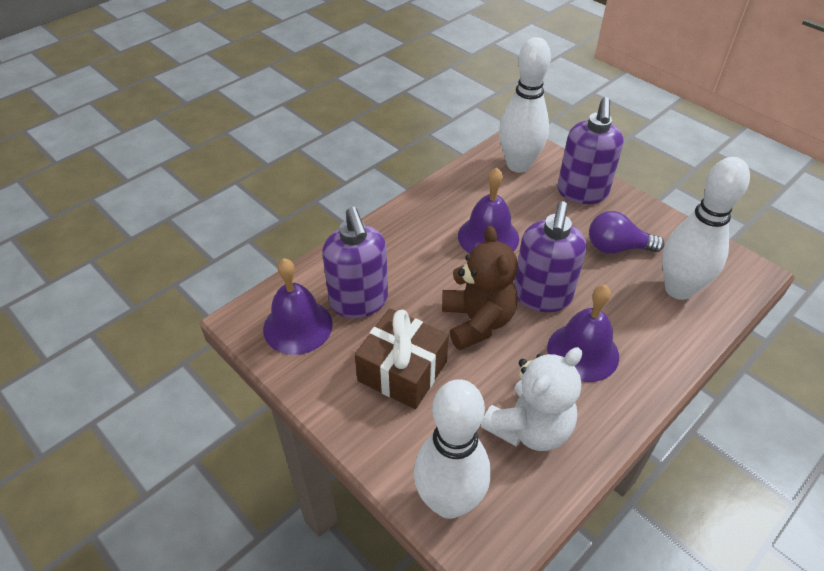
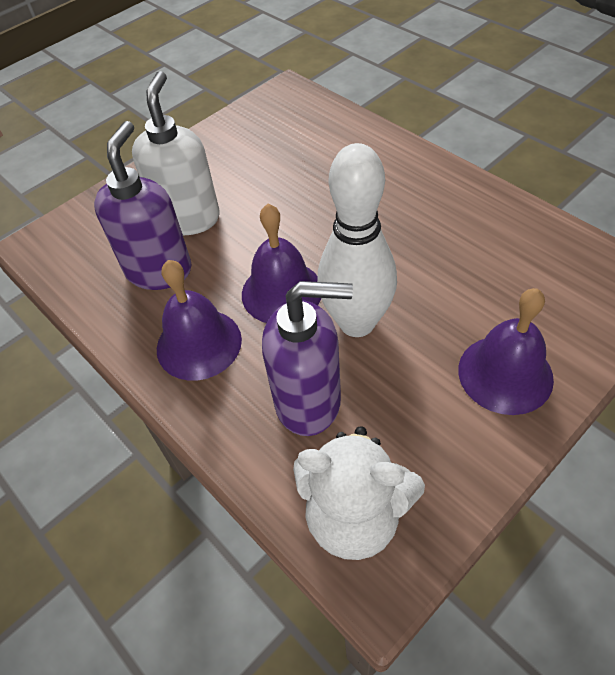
brown gift: 1 -> 0
brown teddy bear: 1 -> 0
purple light bulb: 1 -> 0
purple soap dispenser: 3 -> 2
white bowling pin: 3 -> 1
white soap dispenser: 0 -> 1

